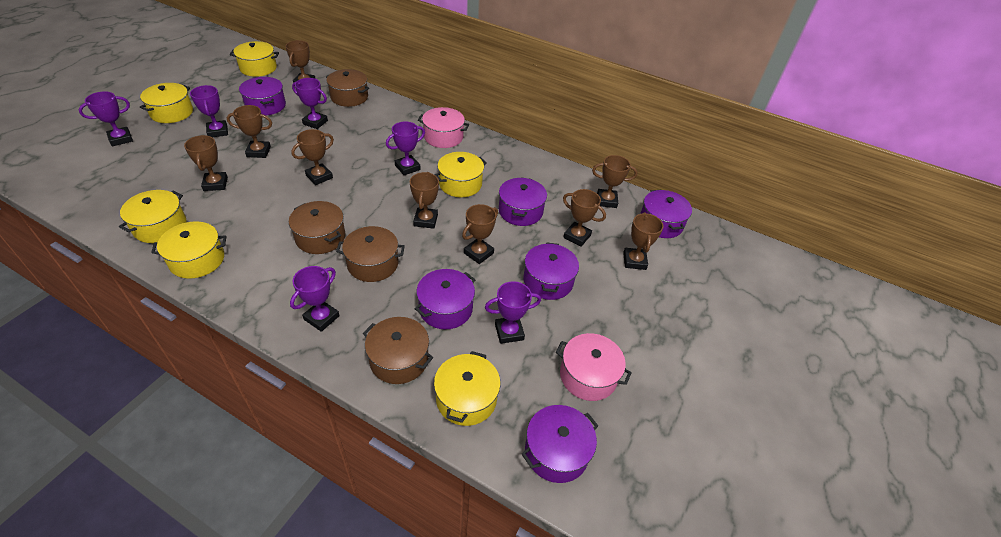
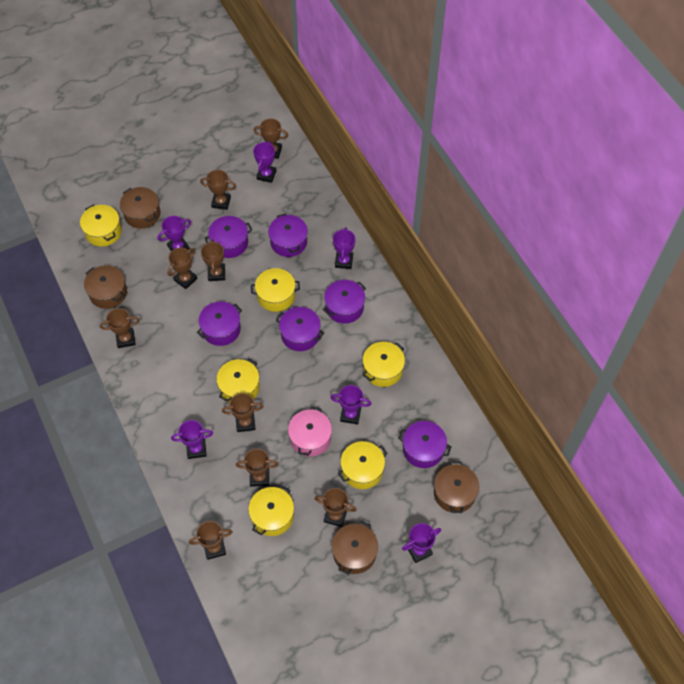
pink pot: 2 -> 1

